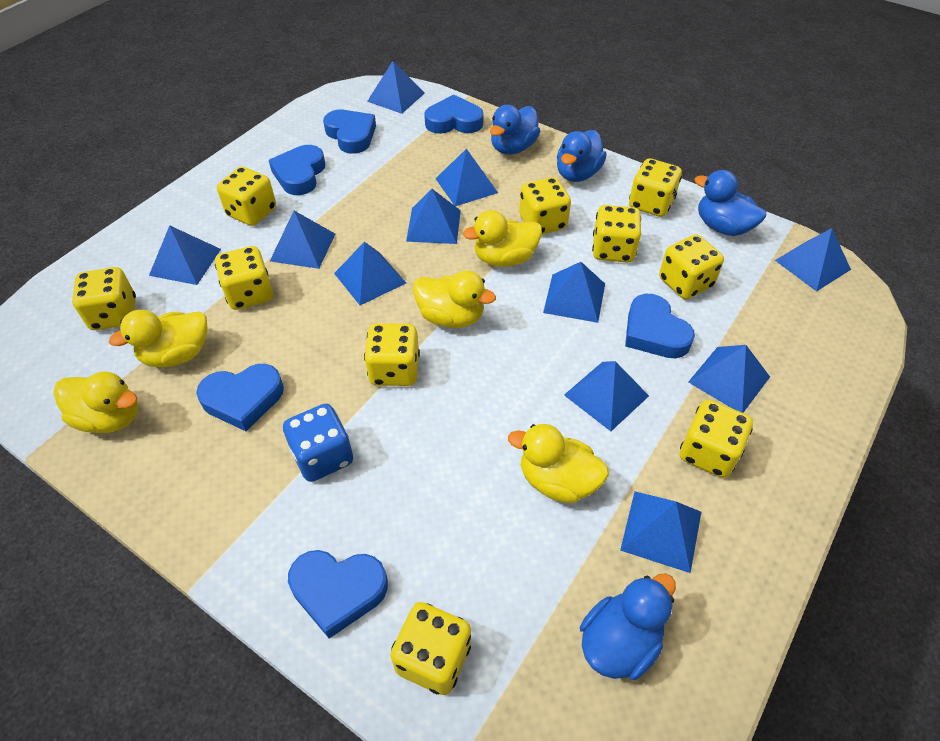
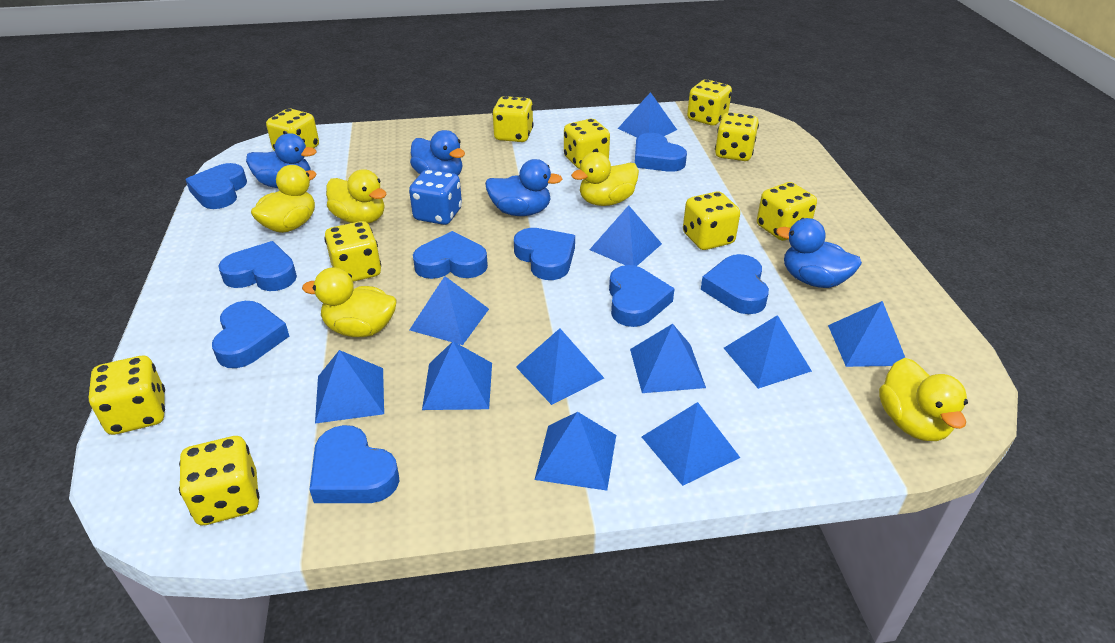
blue heart: 6 -> 9

